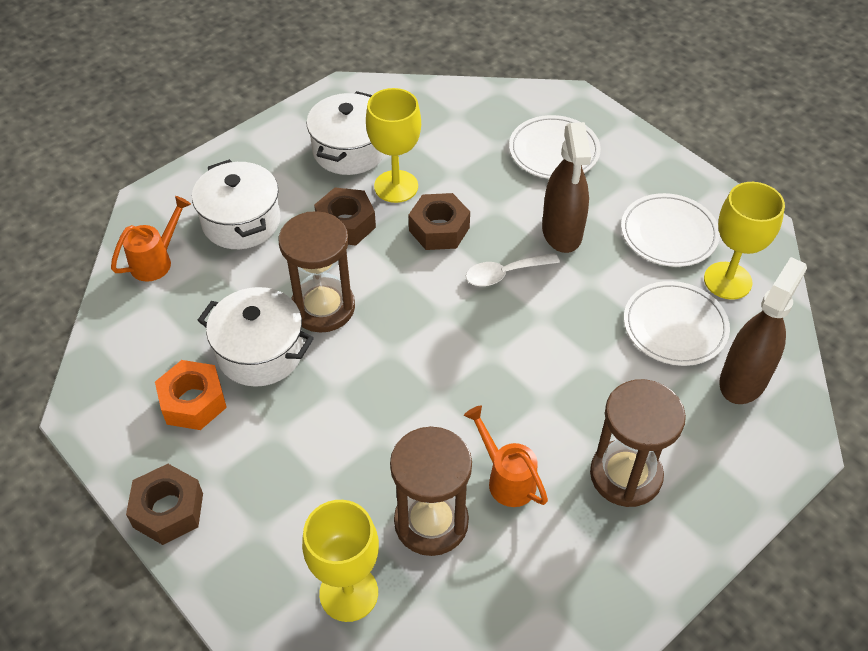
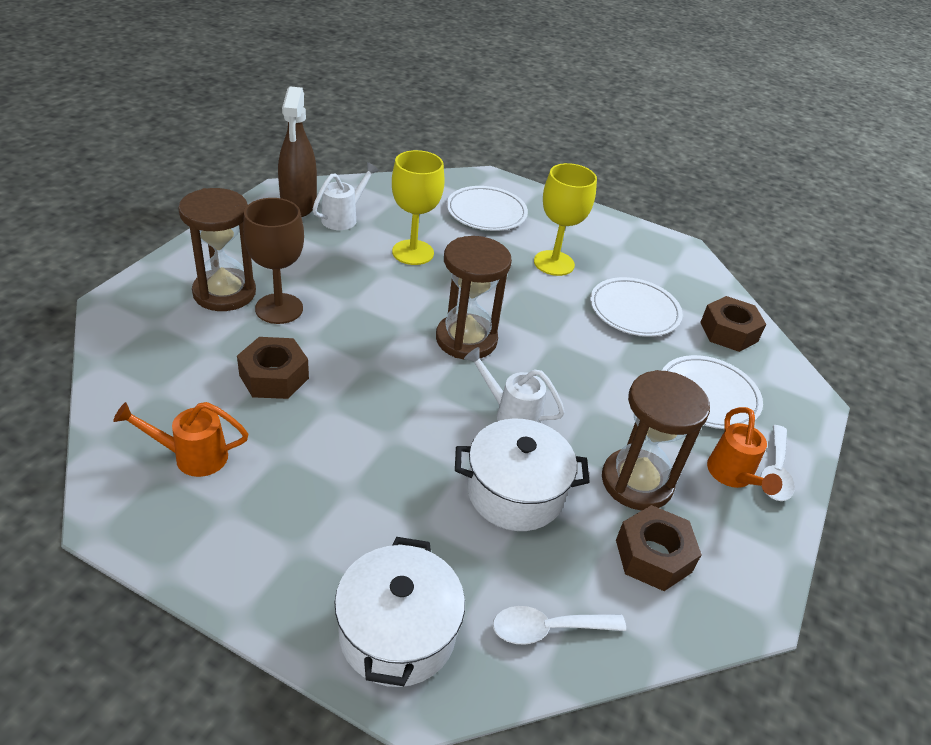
brown goblet: 0 -> 1
brown spray bottle: 2 -> 1
orange nut: 1 -> 0
white pot: 3 -> 2
white spoon: 1 -> 2
white watering can: 0 -> 2
yellow goblet: 3 -> 2

